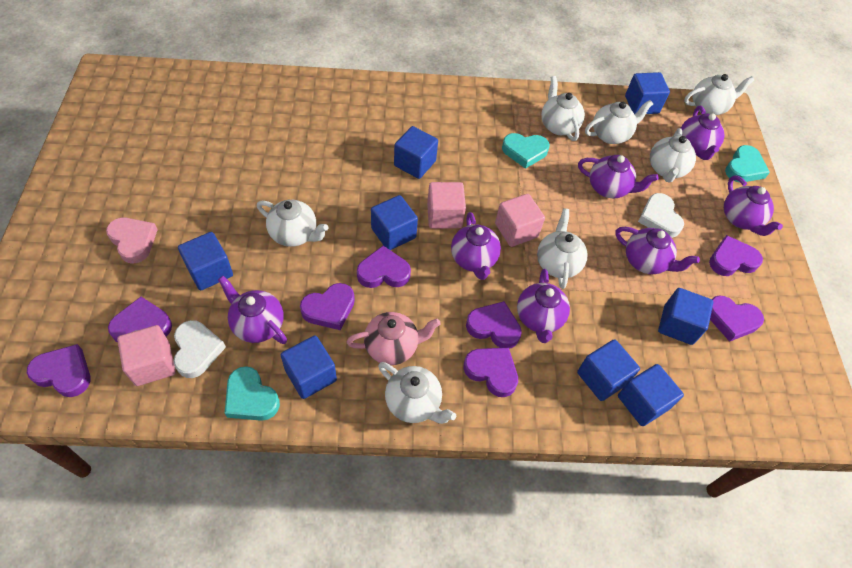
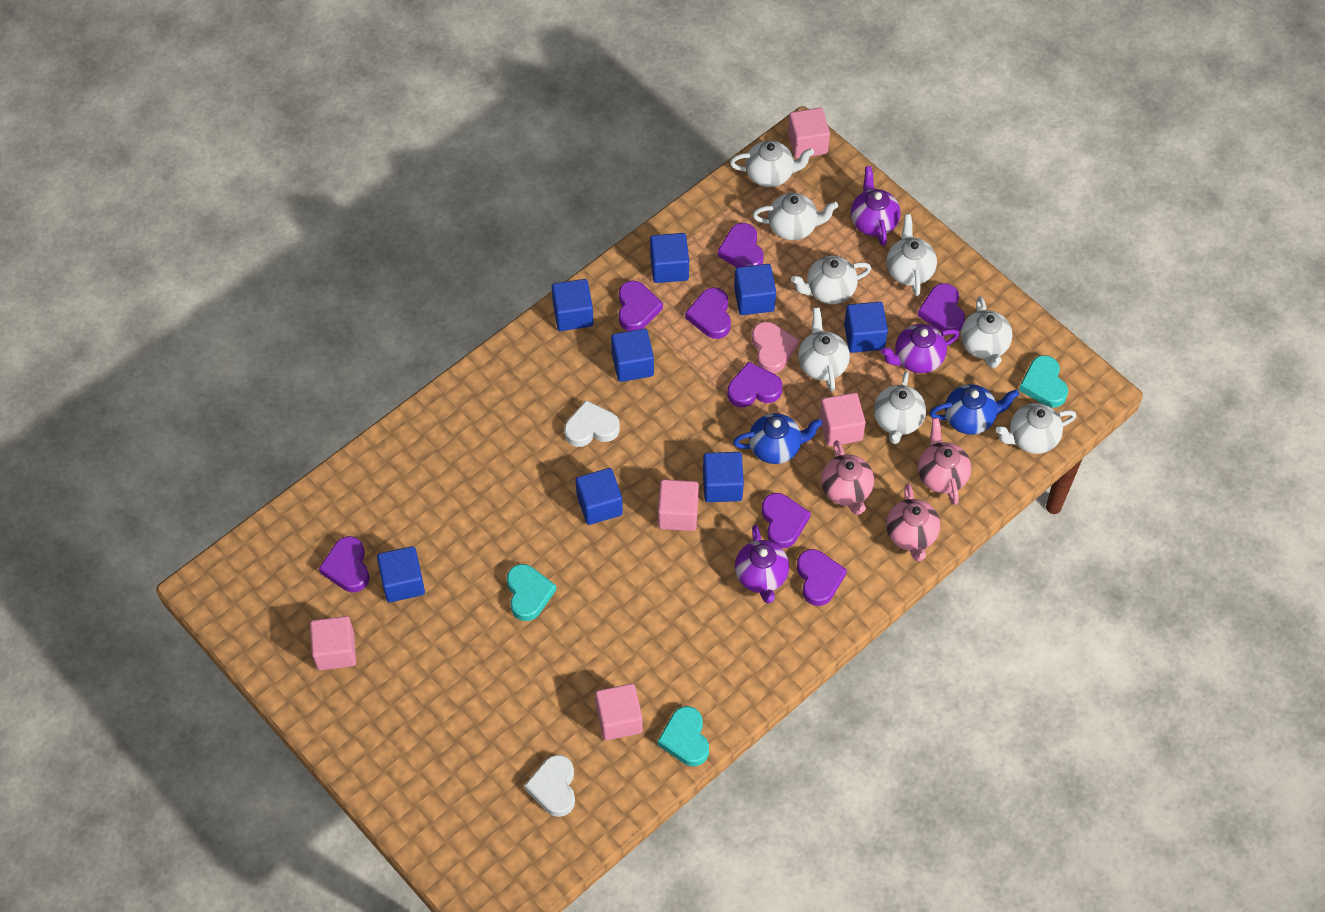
blue teapot: 0 -> 2
pink cube: 3 -> 5
pink teapot: 1 -> 3
purple teapot: 7 -> 3
white teapot: 7 -> 8

